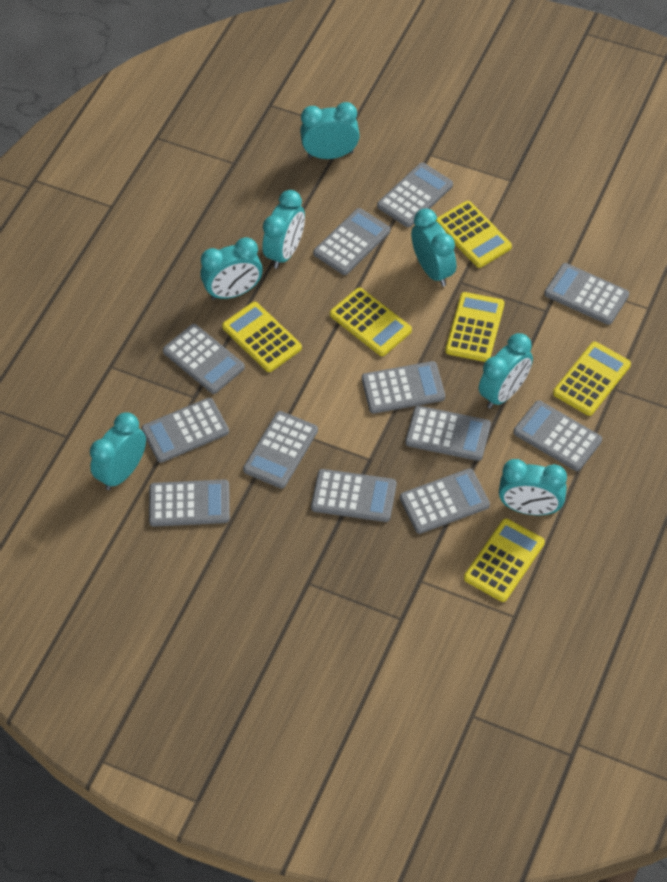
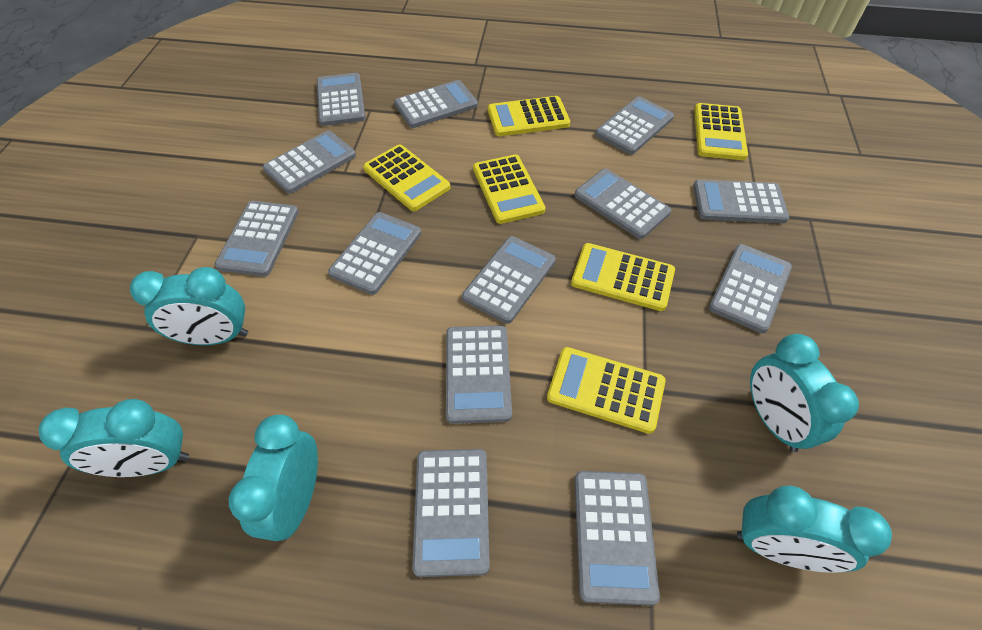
grey calculator: 12 -> 13
turquoise clock: 7 -> 5

